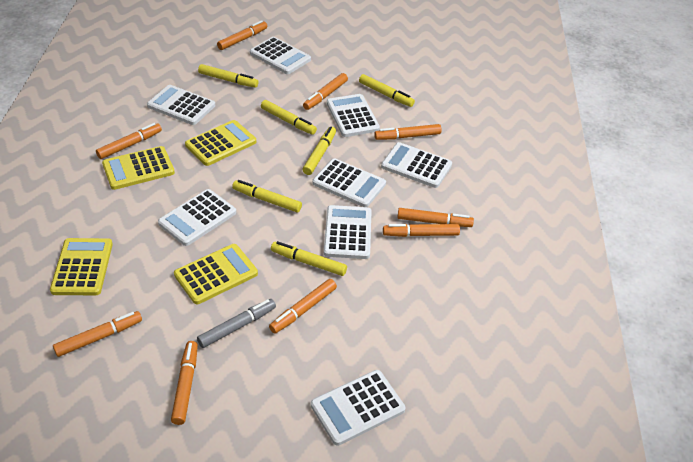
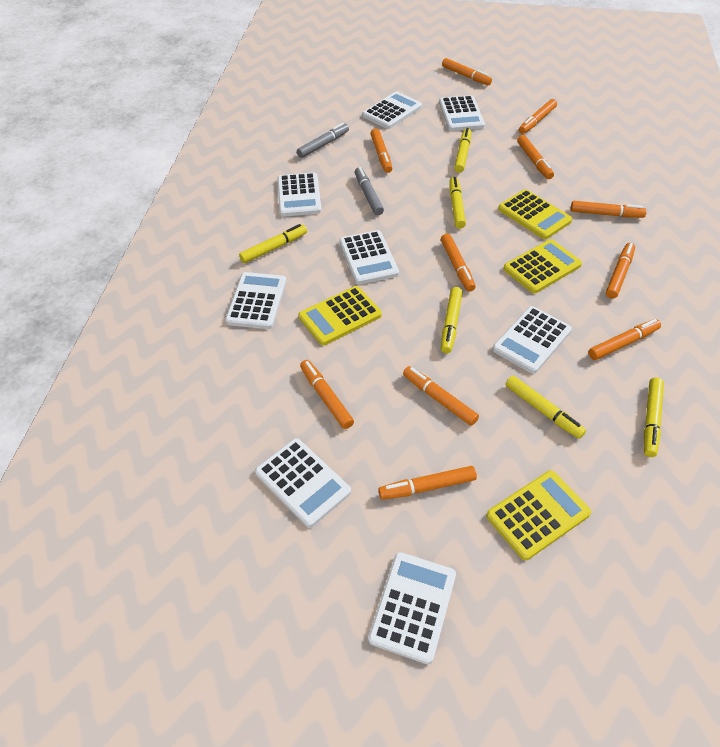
grey marker: 1 -> 2
orange marker: 9 -> 11

